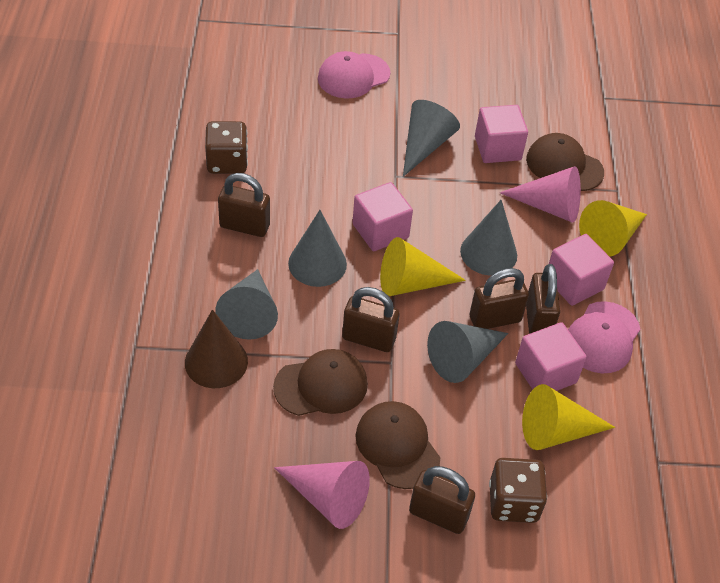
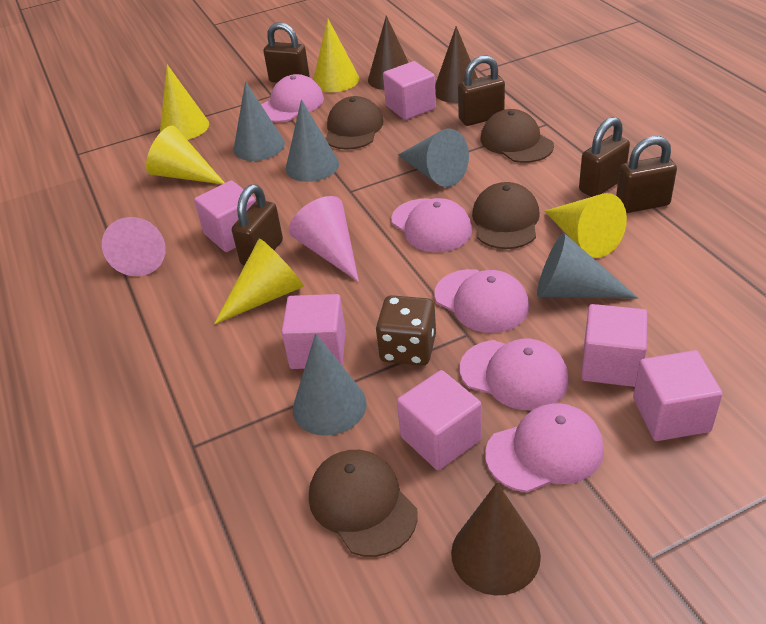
brown cap: 3 -> 4
brown cone: 1 -> 3
brown dice: 2 -> 1
pink cap: 2 -> 5
pink cube: 4 -> 6
yellow cone: 3 -> 5

